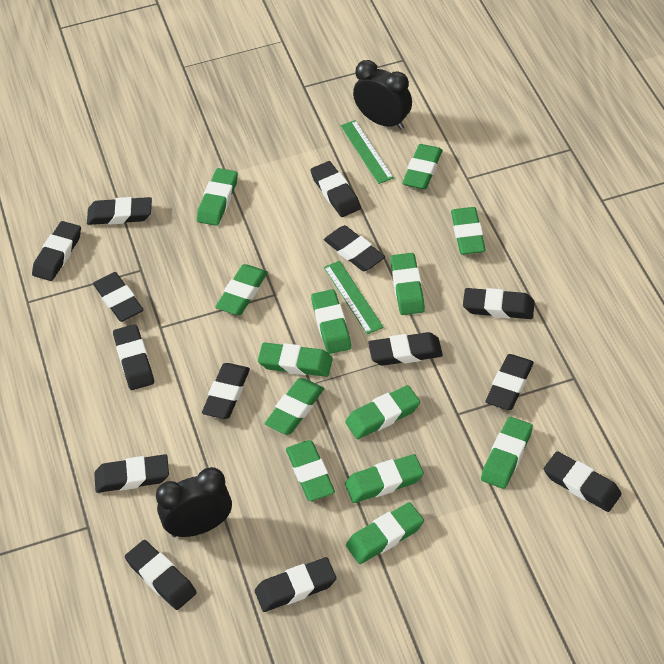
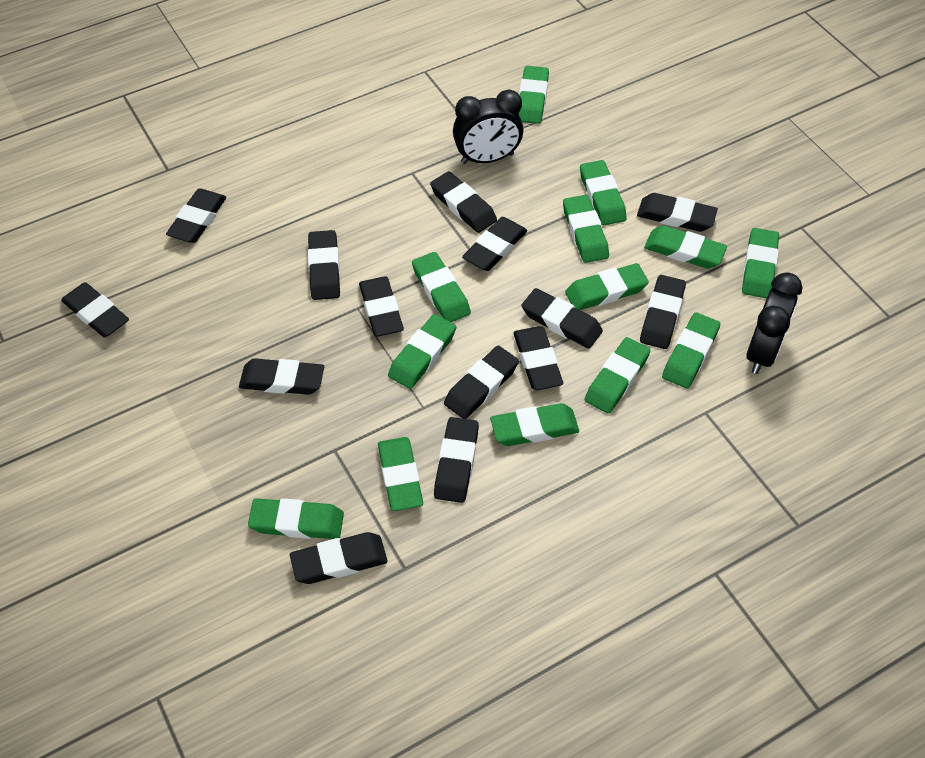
green ruler: 2 -> 0

